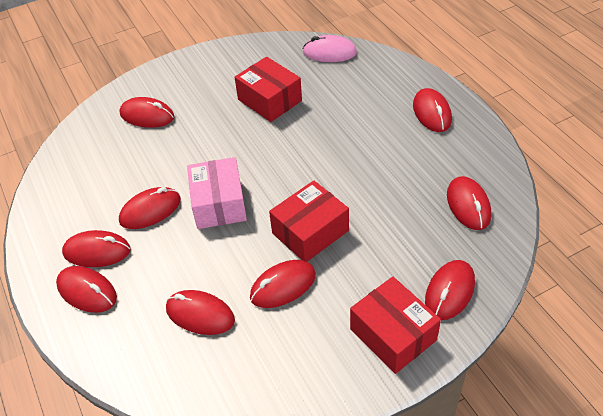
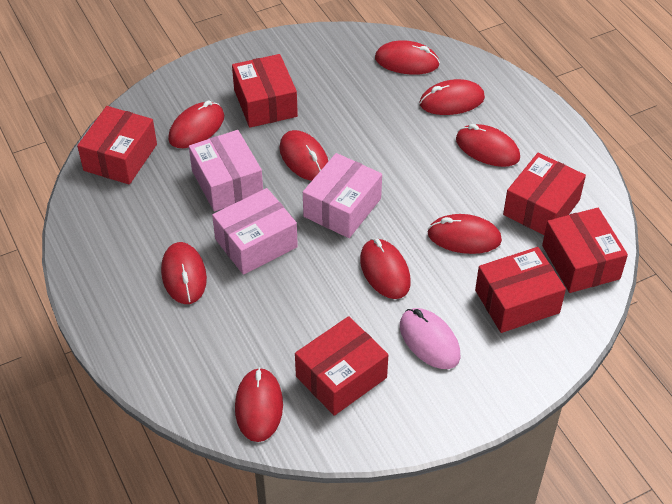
pink box: 1 -> 3
red box: 3 -> 6

